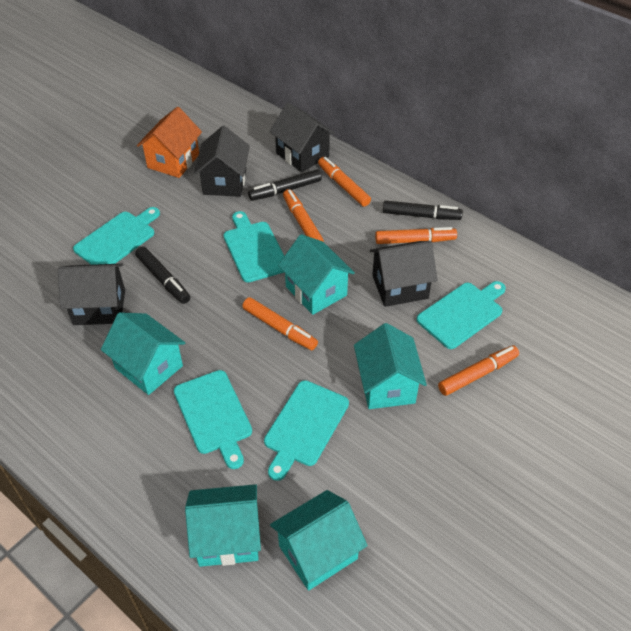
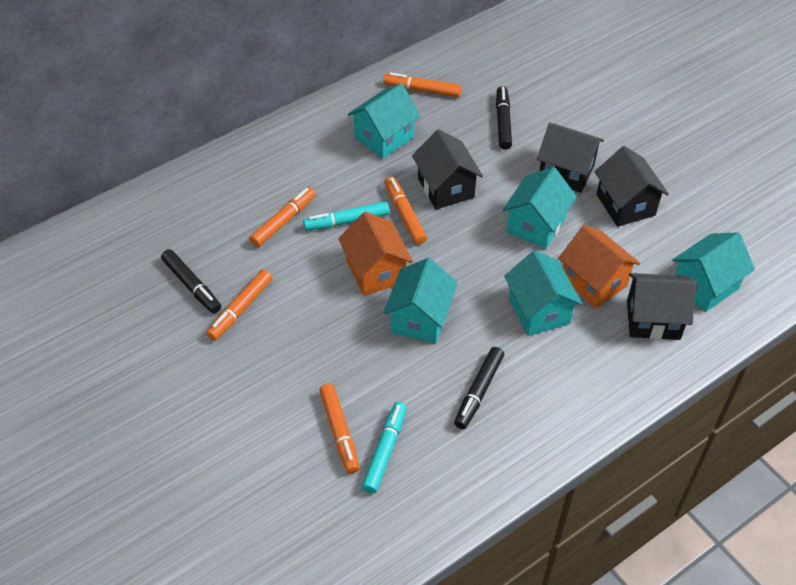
orange house: 1 -> 2
turquoise cutting board: 5 -> 0
turquoise marker: 0 -> 2

